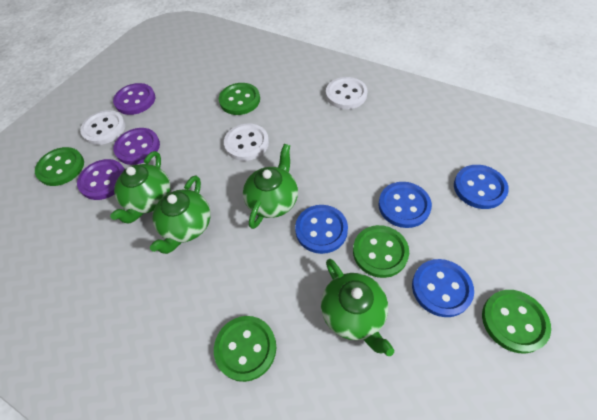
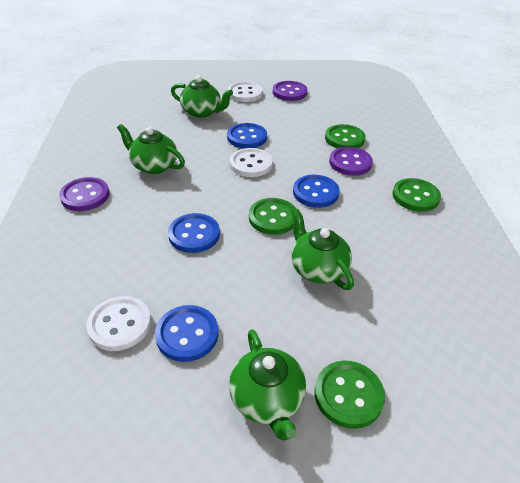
green button: 5 -> 4

